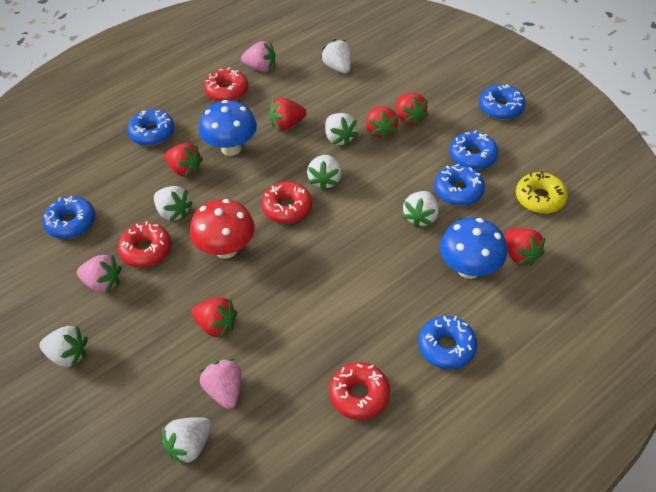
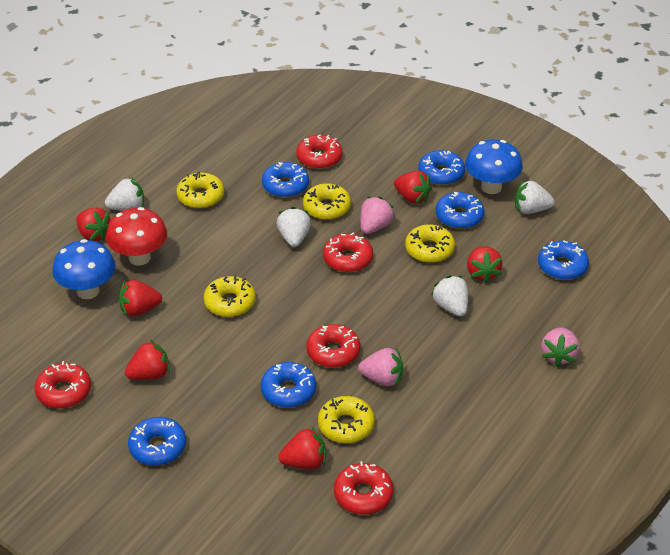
red donut: 4 -> 5
white strawberry: 7 -> 4
yellow donut: 1 -> 5

